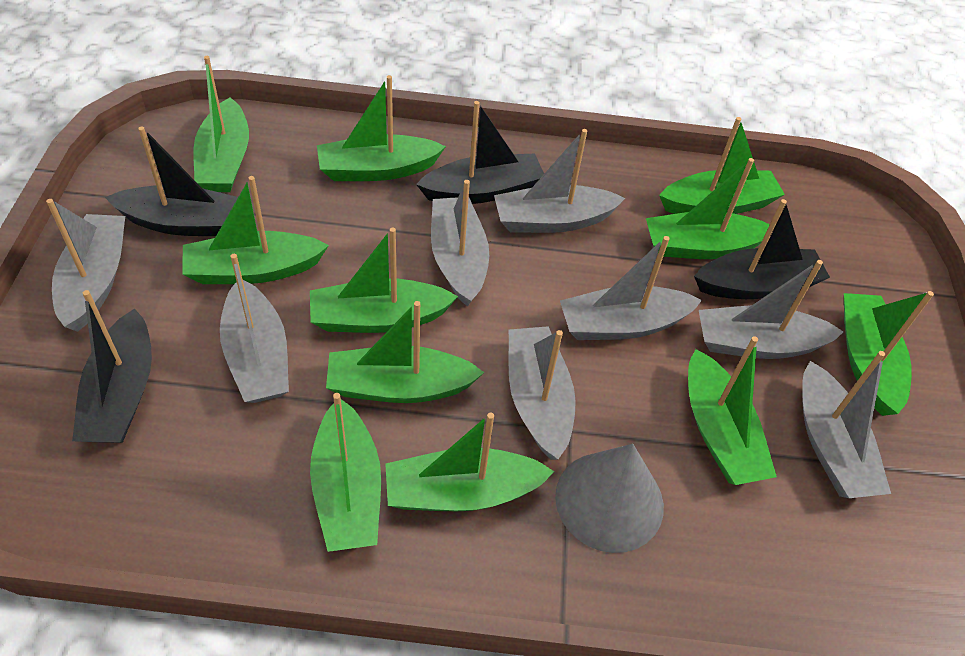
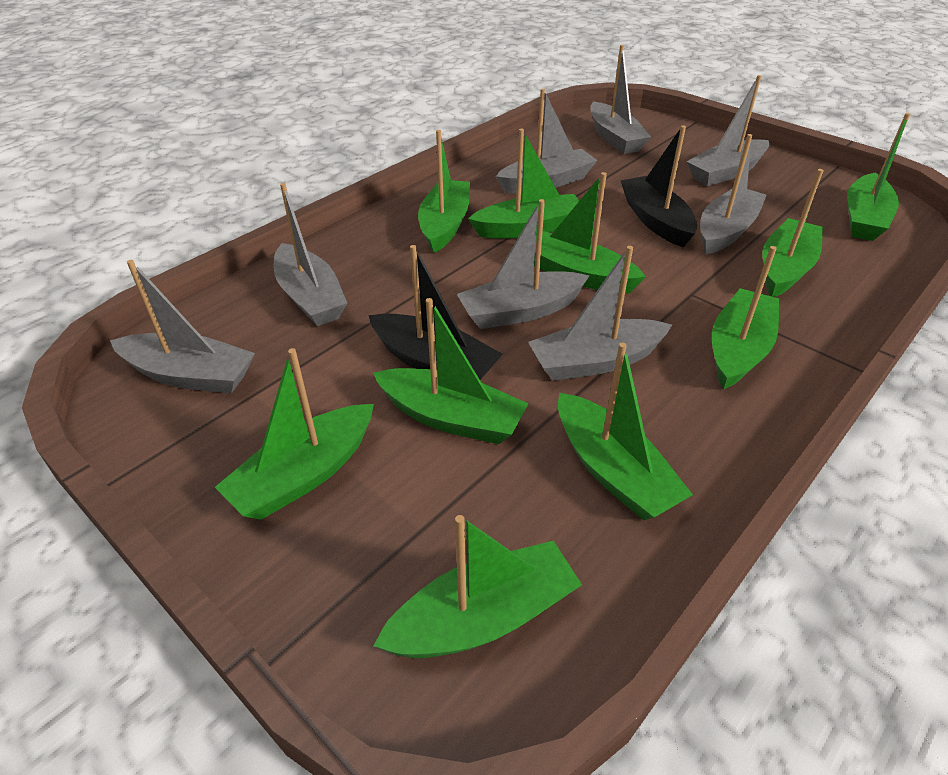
black boat: 4 -> 2
green boat: 11 -> 10
grey cone: 1 -> 0

